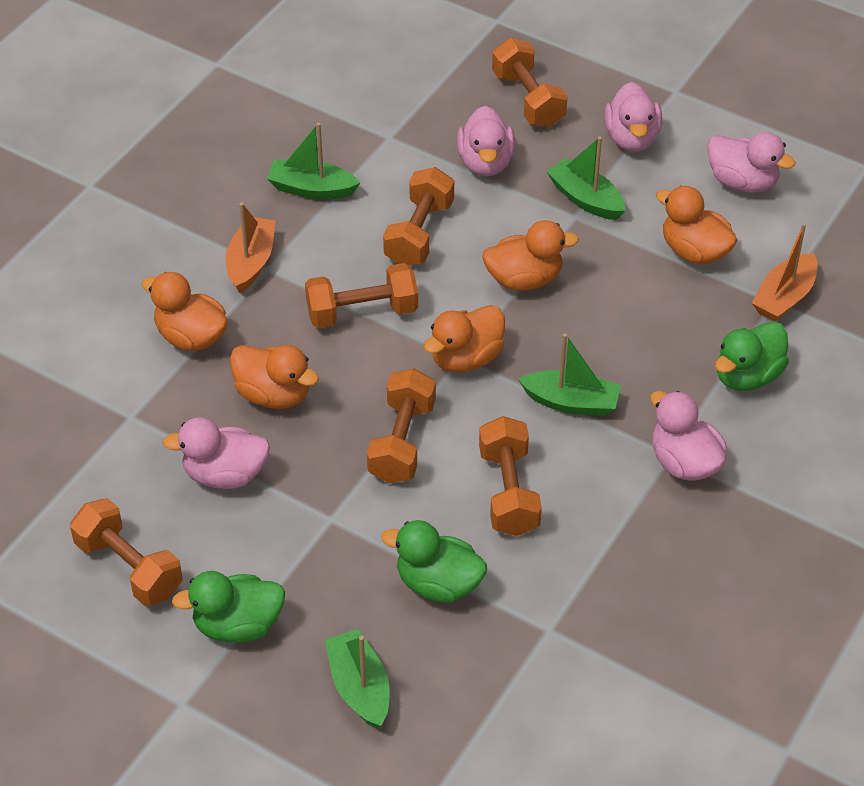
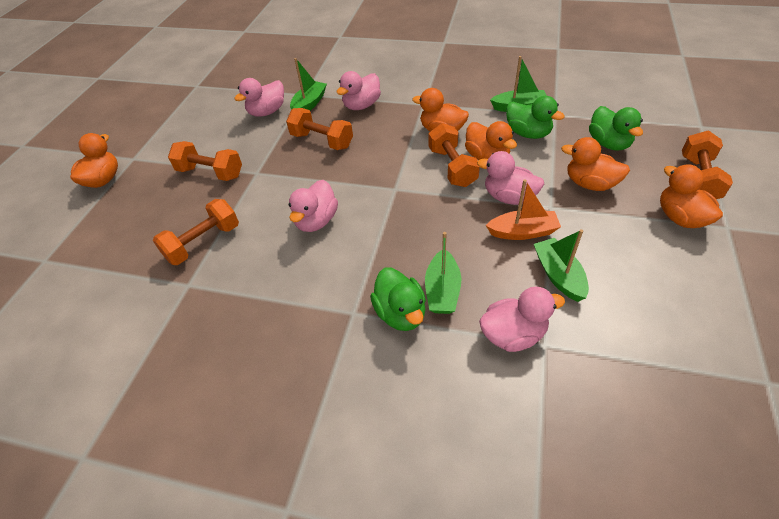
orange boat: 2 -> 1
orange dumbbell: 6 -> 5

